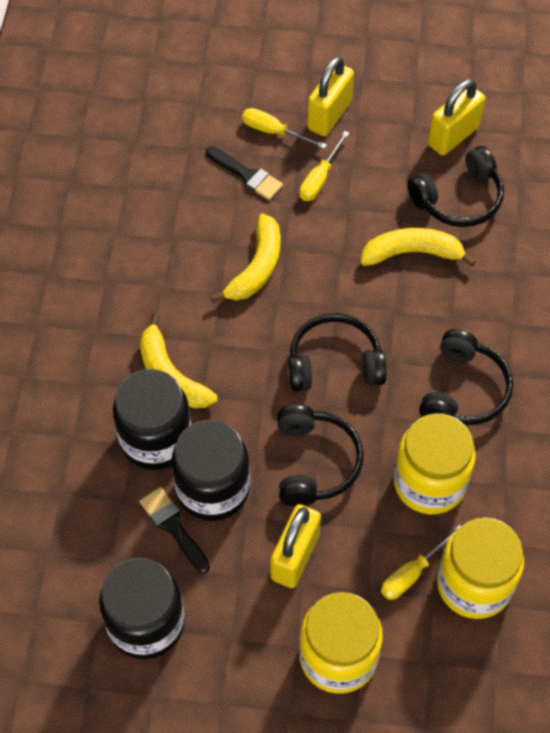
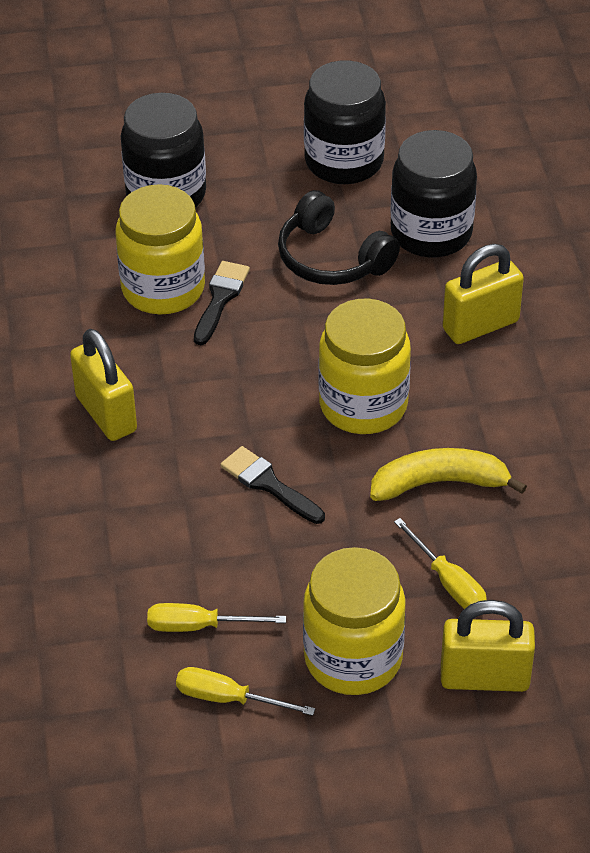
black headphones: 4 -> 1
yellow banana: 3 -> 1

